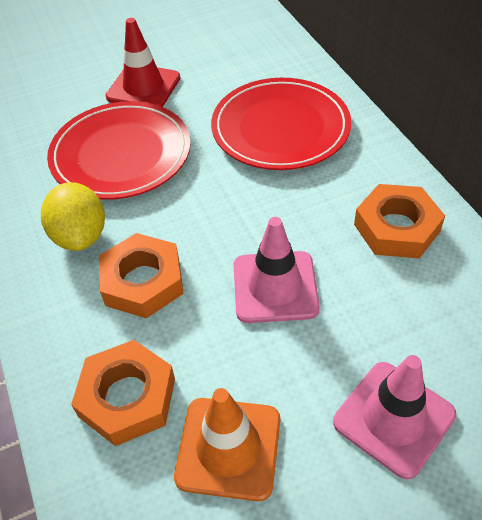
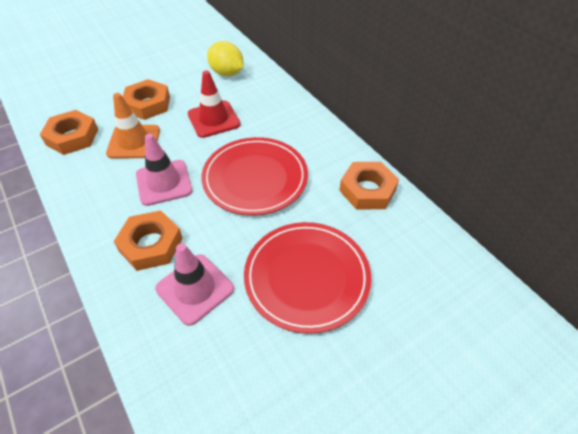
orange nut: 3 -> 4

